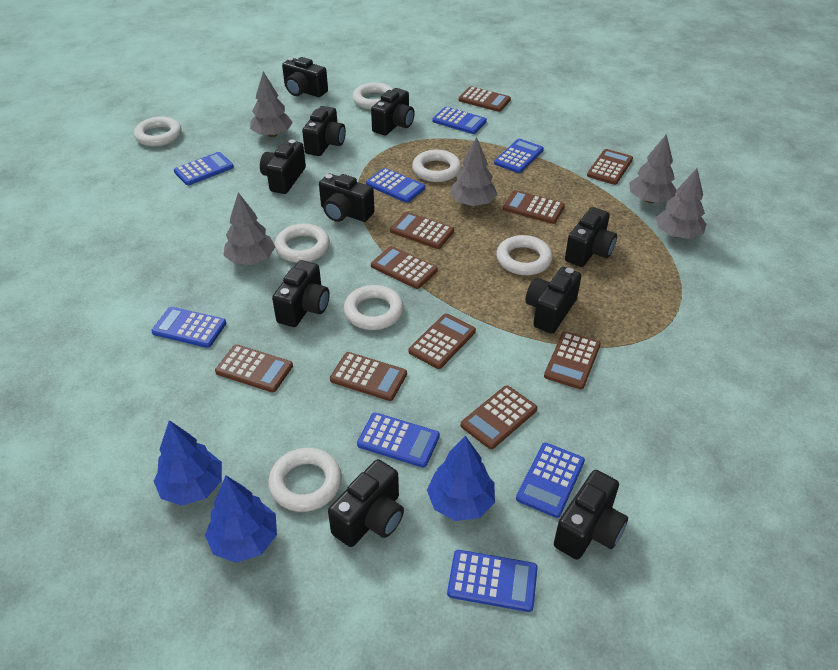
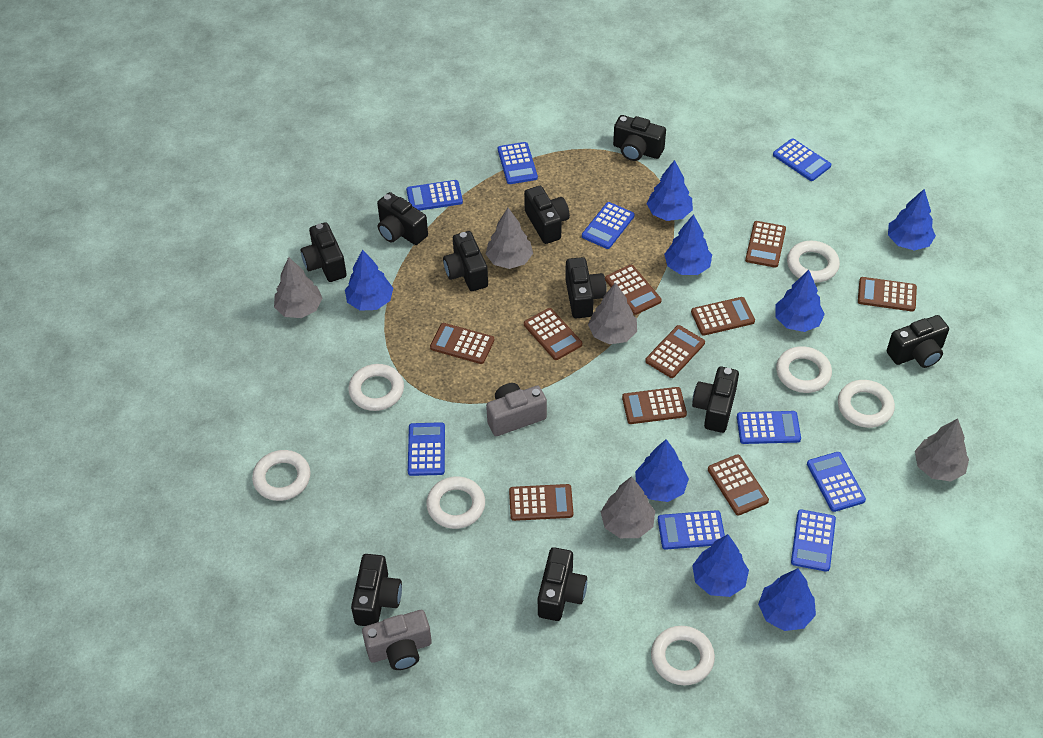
blue calculator: 8 -> 9
blue tree: 3 -> 8
grey camera: 0 -> 2

